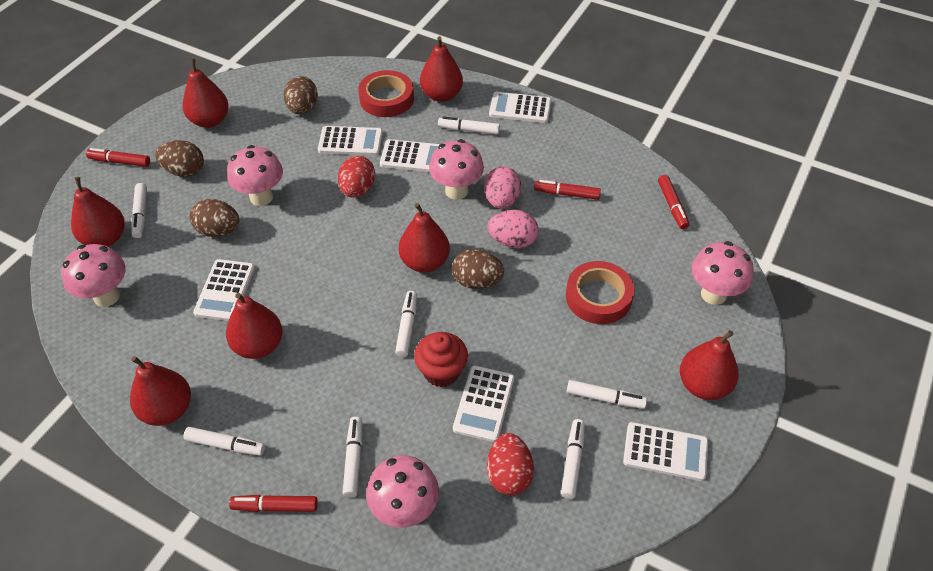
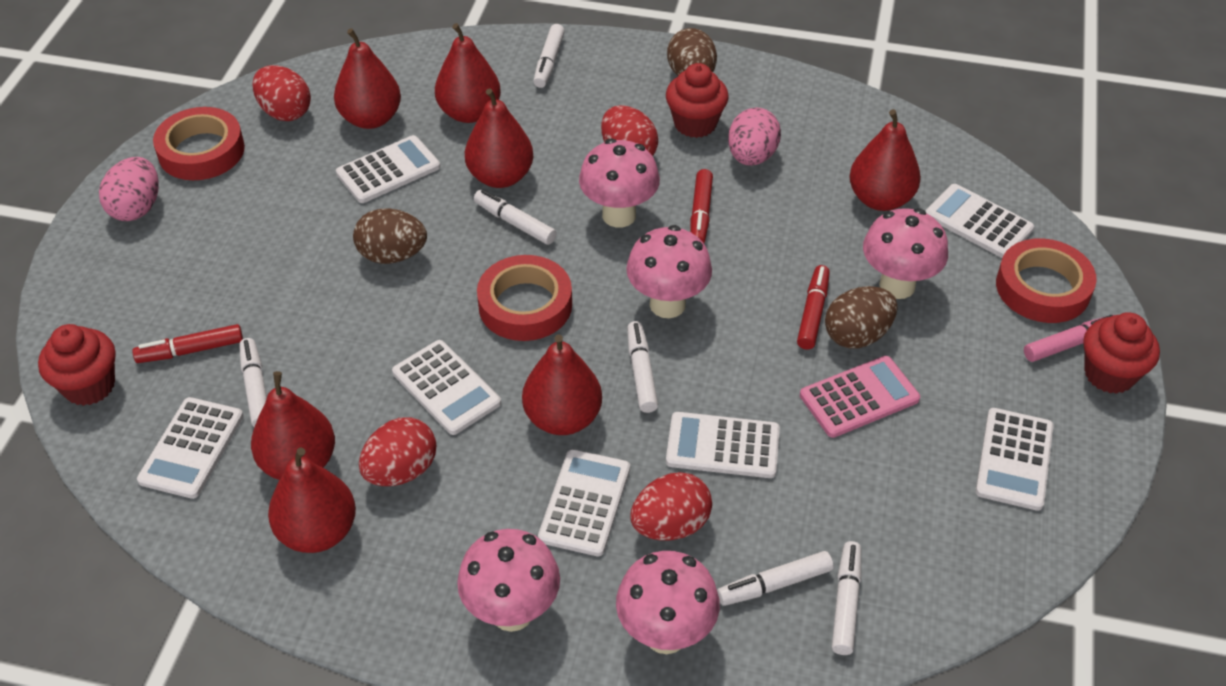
brown egg: 4 -> 3
pink calculator: 0 -> 1
pink marker: 0 -> 1
red cupcake: 1 -> 3
red egg: 2 -> 4
red marker: 4 -> 3
red tape: 2 -> 3
white calculator: 6 -> 7
white marker: 7 -> 6

